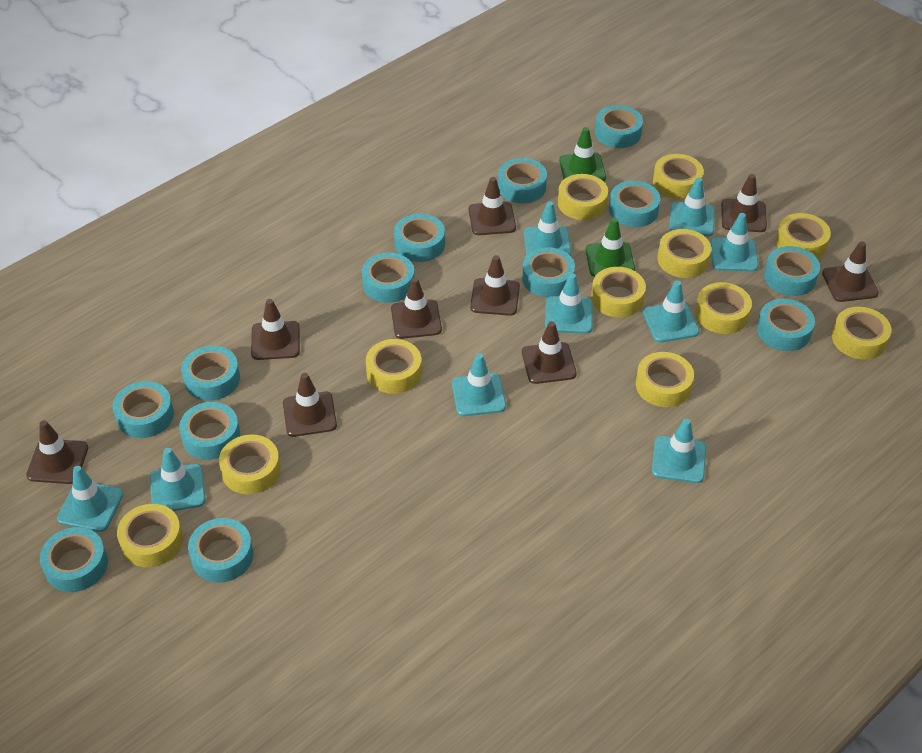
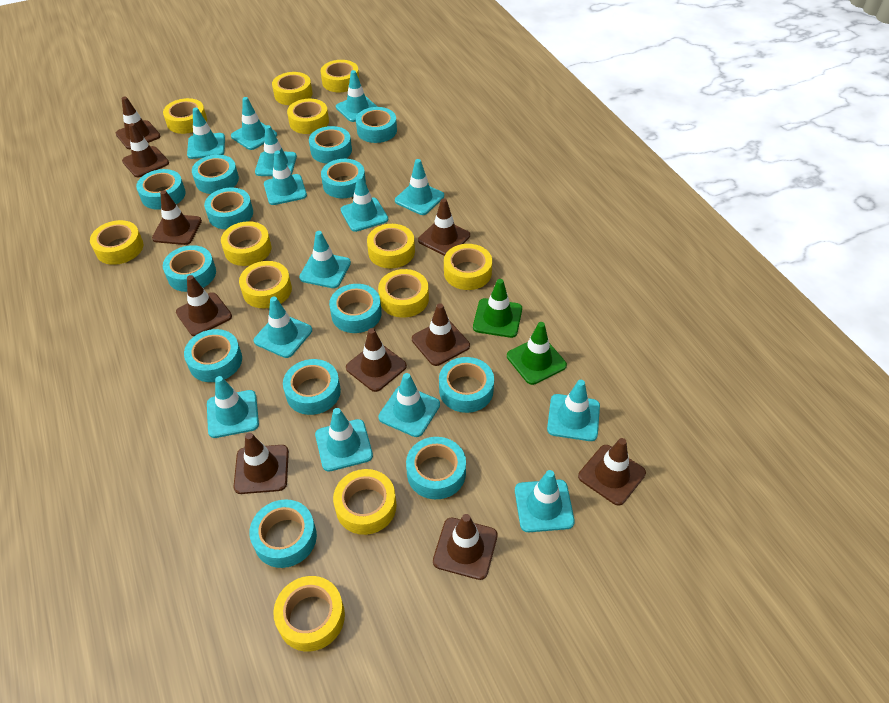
brown traffic cone: 9 -> 10
turquoise traffic cone: 9 -> 14
yellow tape: 11 -> 12

